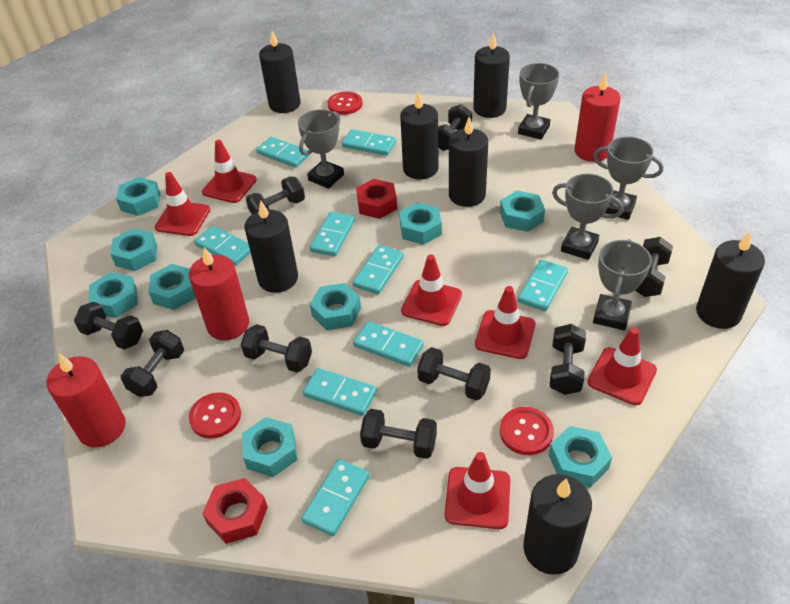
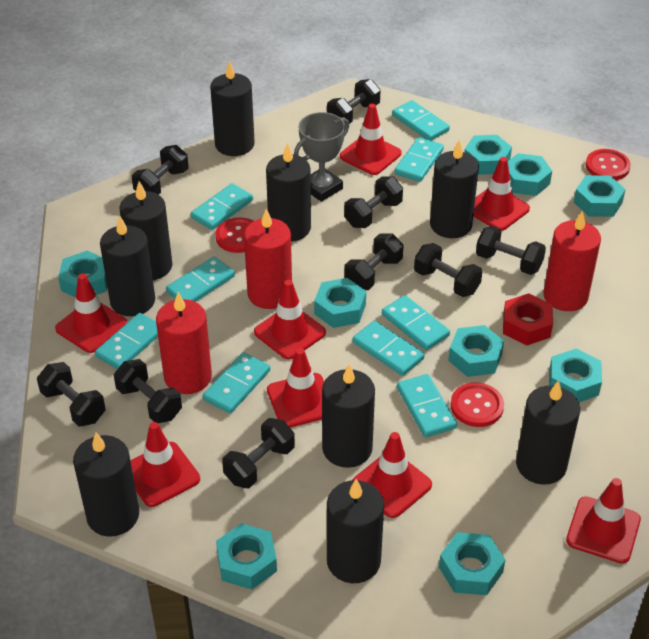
black candle: 7 -> 9
grey trophy: 5 -> 1
red nut: 2 -> 1
red traffic cone: 6 -> 8

